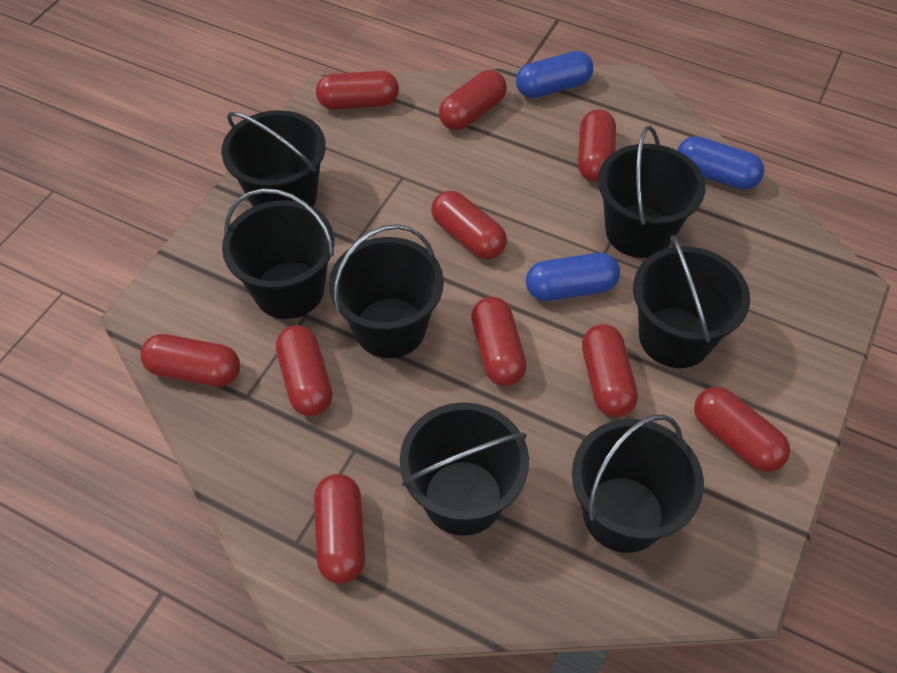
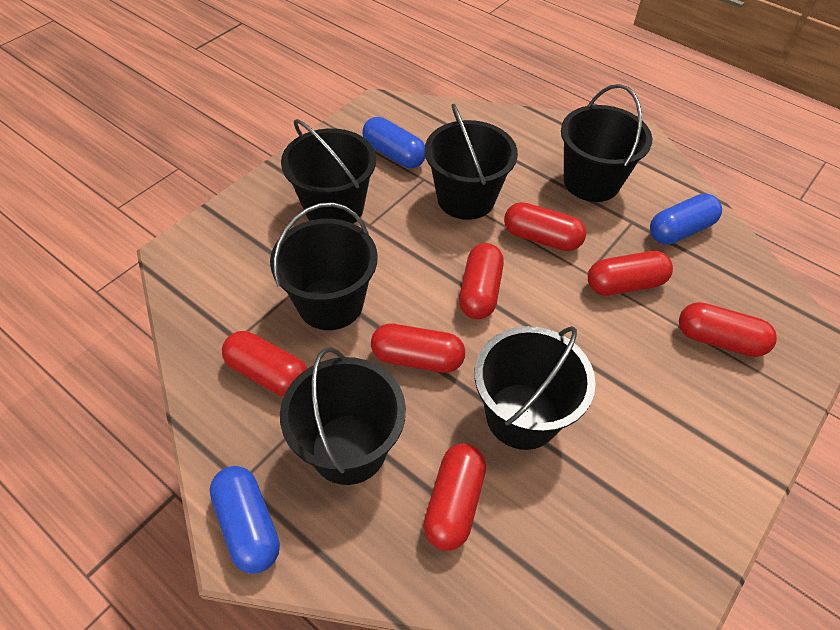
black bucket: 7 -> 6
red capsule: 10 -> 7

